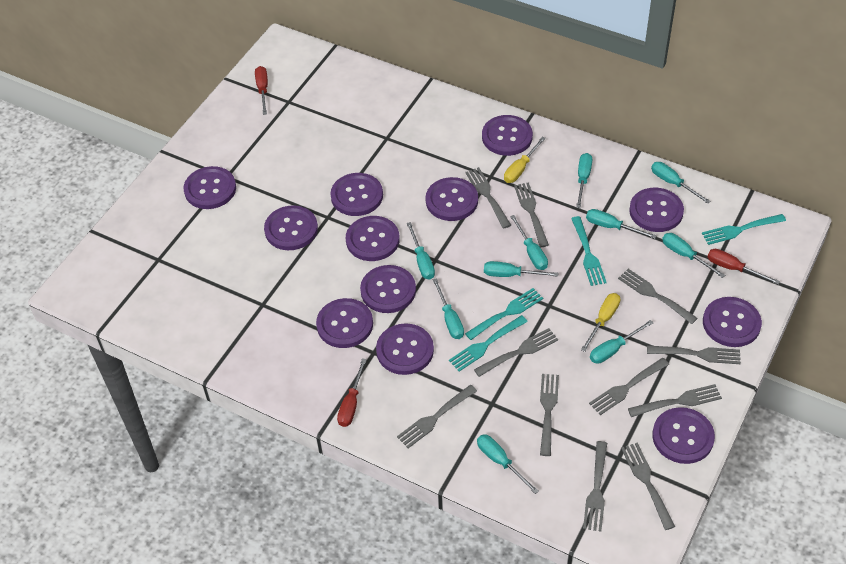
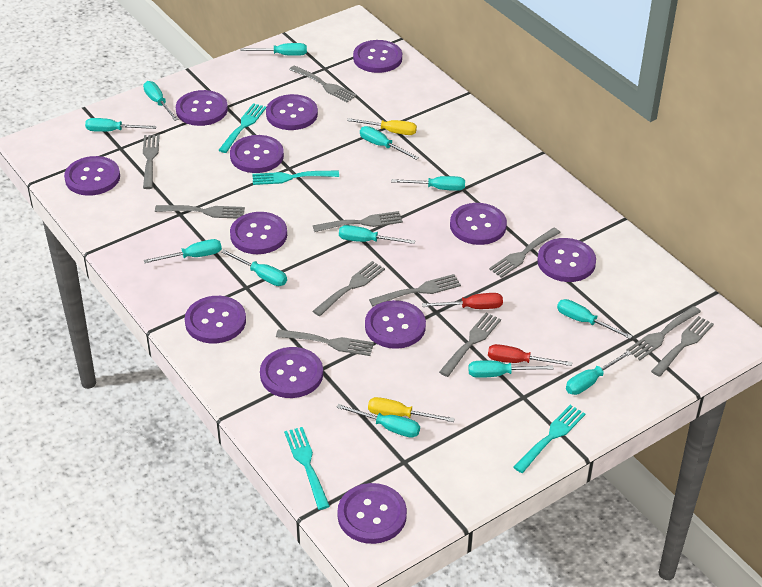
red screwdriver: 3 -> 2
turquoise screwdriver: 10 -> 12

